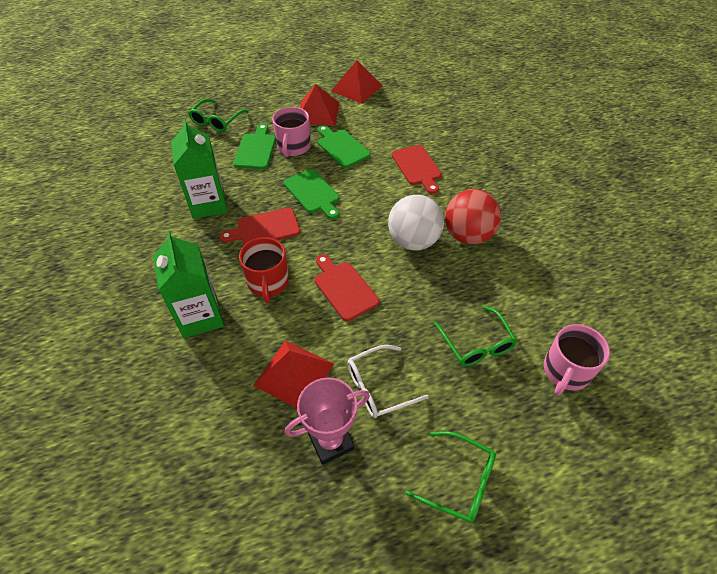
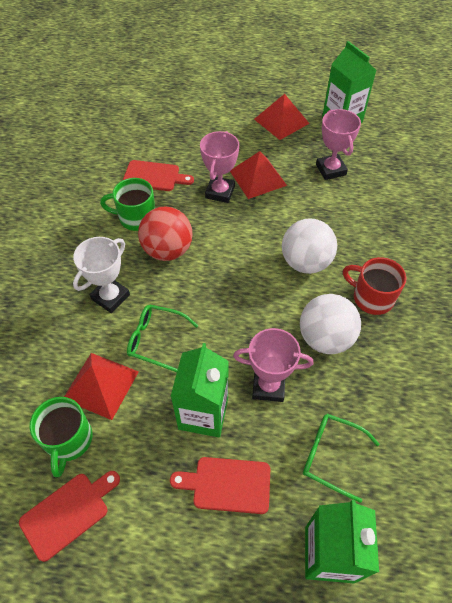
green carton: 2 -> 3
green cutting board: 3 -> 0
green glasses: 3 -> 2
green mug: 0 -> 2
pink mug: 2 -> 0
pink trophy: 1 -> 3
white ball: 1 -> 2
white glasses: 1 -> 0
white trophy: 0 -> 1

